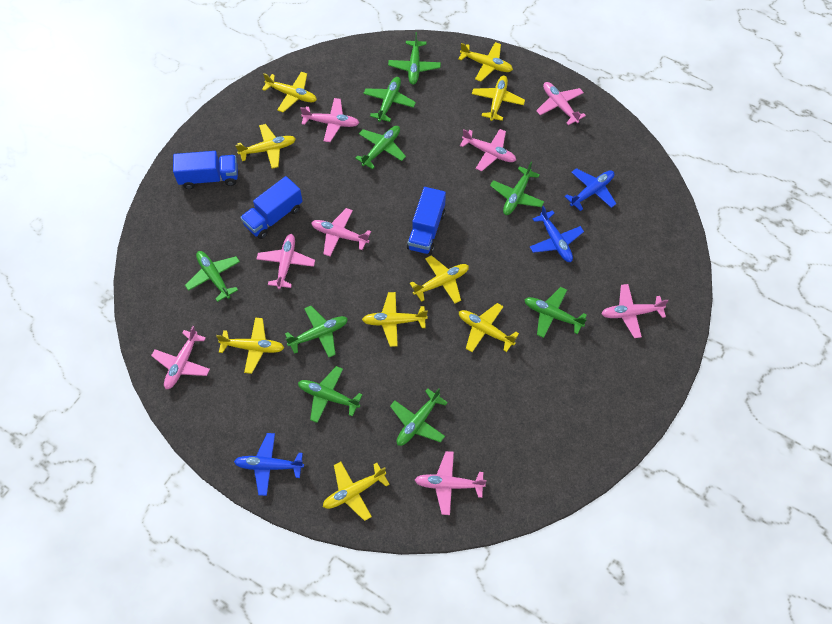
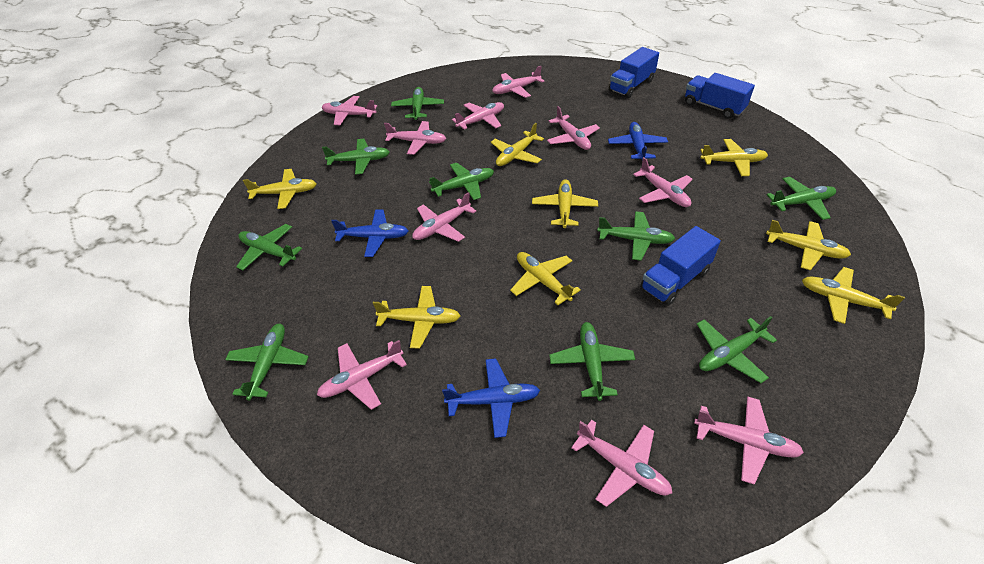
pink plane: 8 -> 10
yellow plane: 9 -> 8

